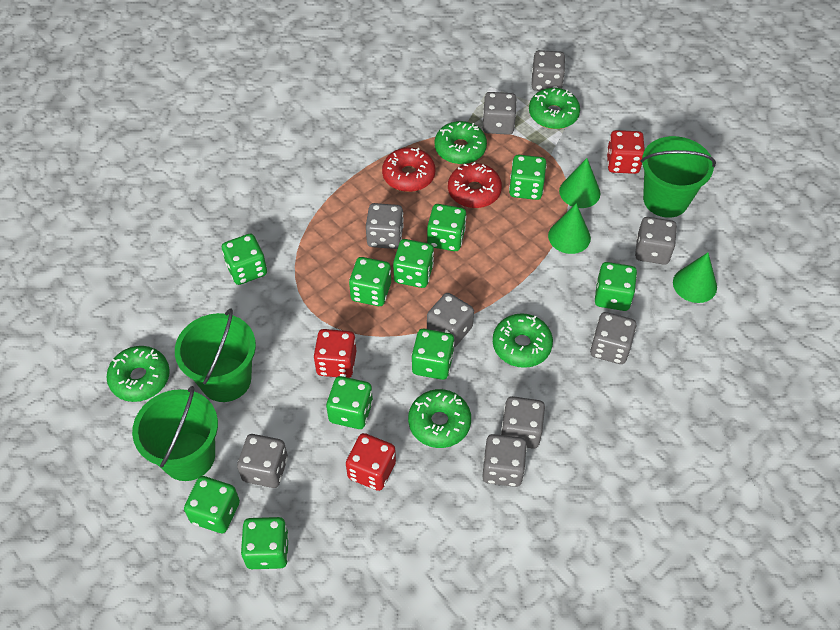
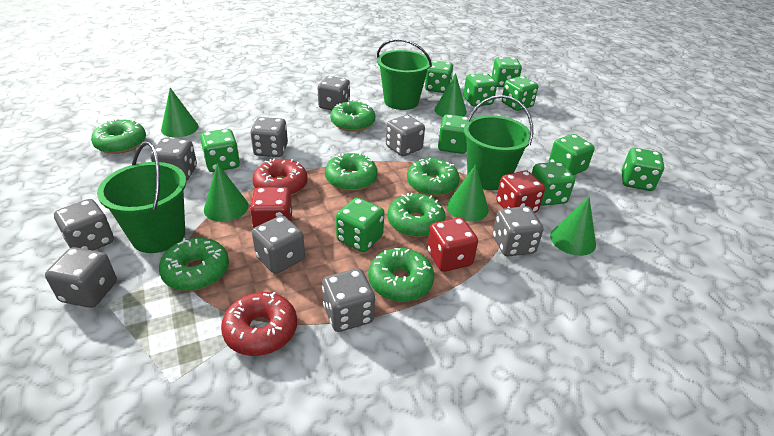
green cone: 3 -> 5
green donut: 5 -> 7

